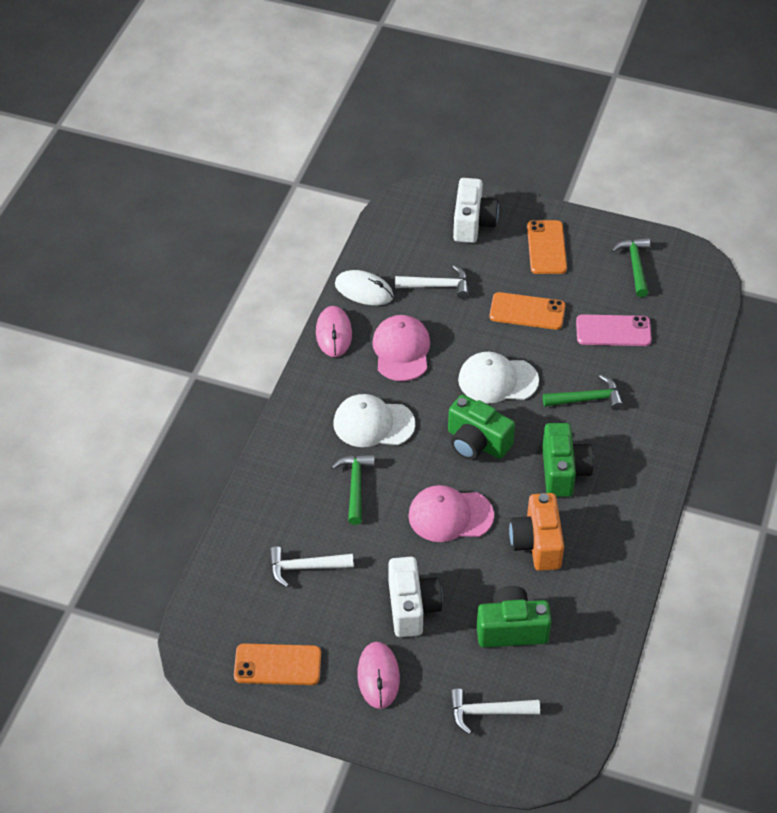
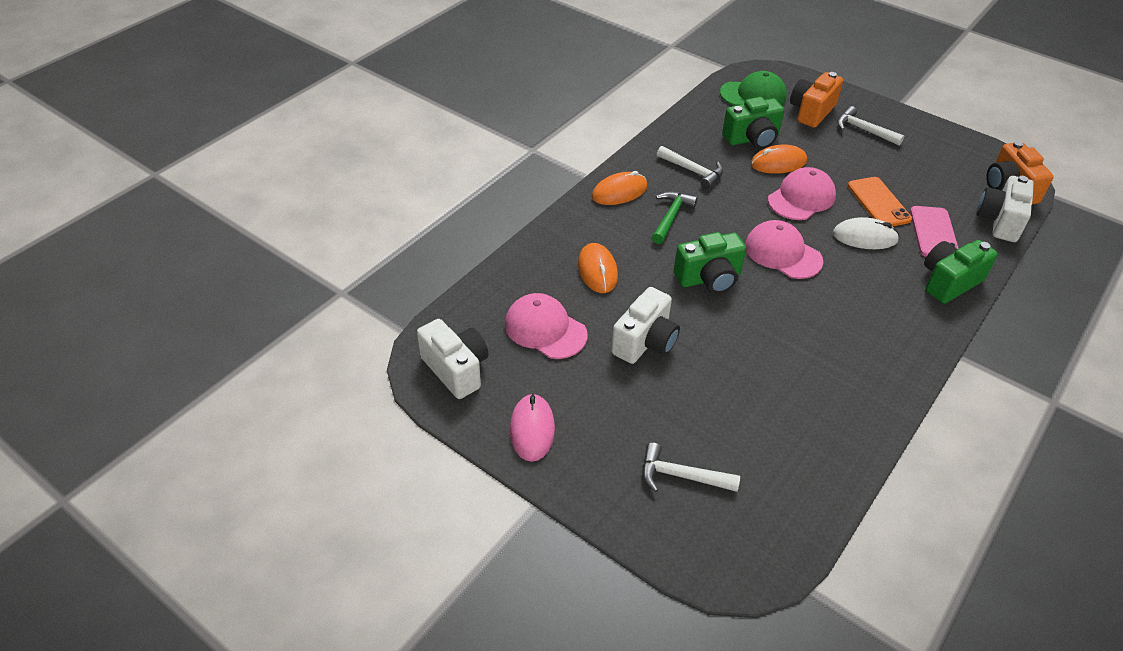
green cap: 0 -> 1
green hammer: 3 -> 1
orange camera: 1 -> 2
orange mouse: 0 -> 3
orange phone: 3 -> 1
pink cap: 2 -> 3
pink mouse: 2 -> 1
white camera: 2 -> 3
white cap: 2 -> 0

